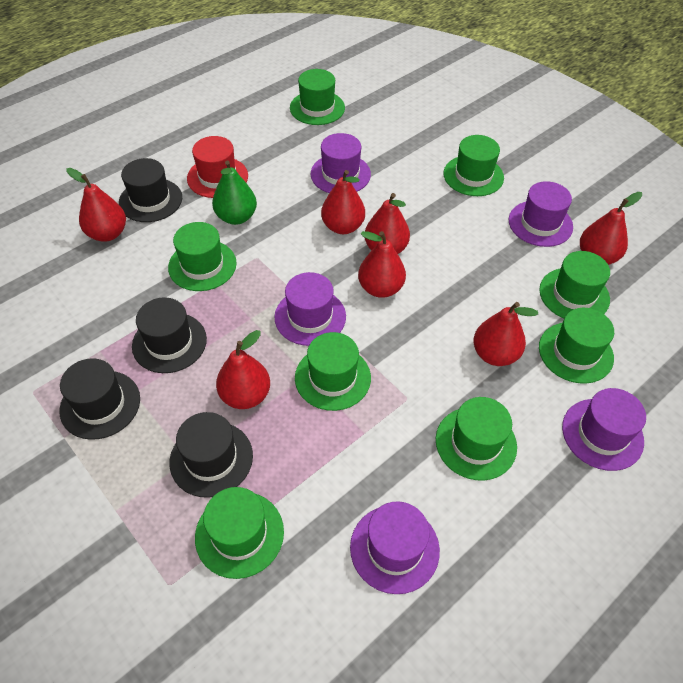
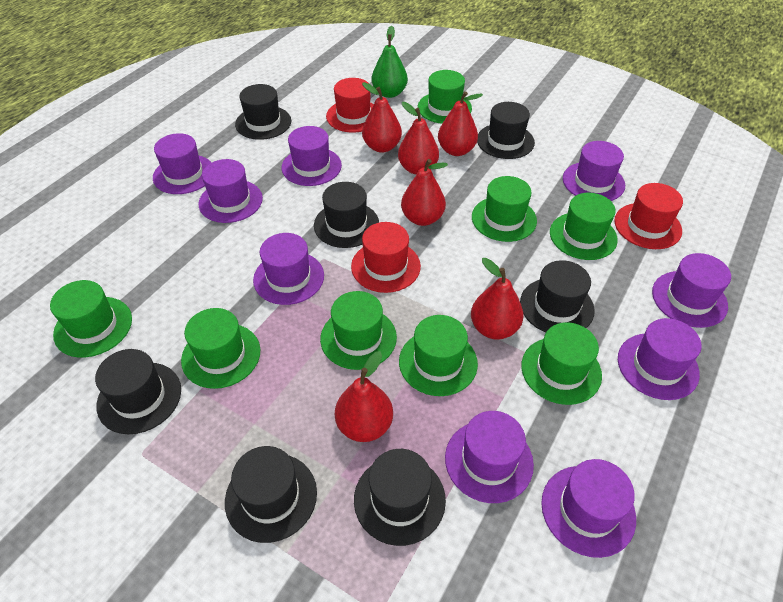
black hat: 4 -> 7
purple hat: 5 -> 9
red hat: 1 -> 3
red pear: 7 -> 6

